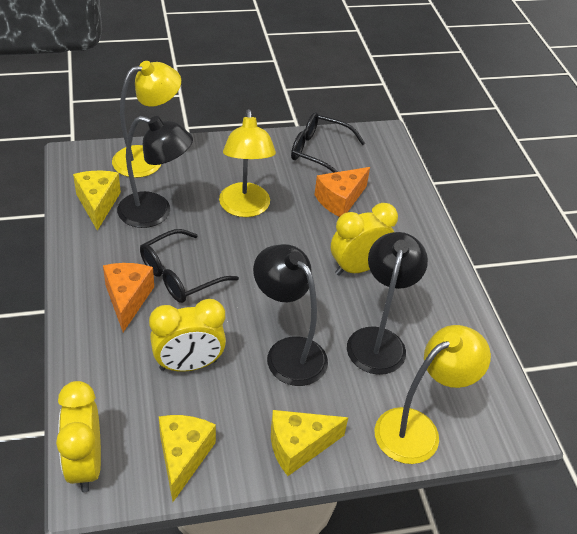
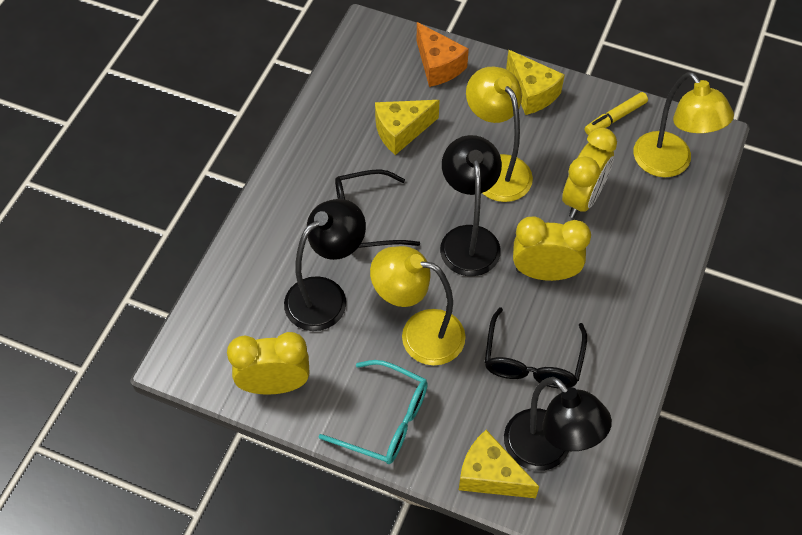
orange cheese: 2 -> 1
turquoise glasses: 0 -> 1
yellow marker: 0 -> 1

